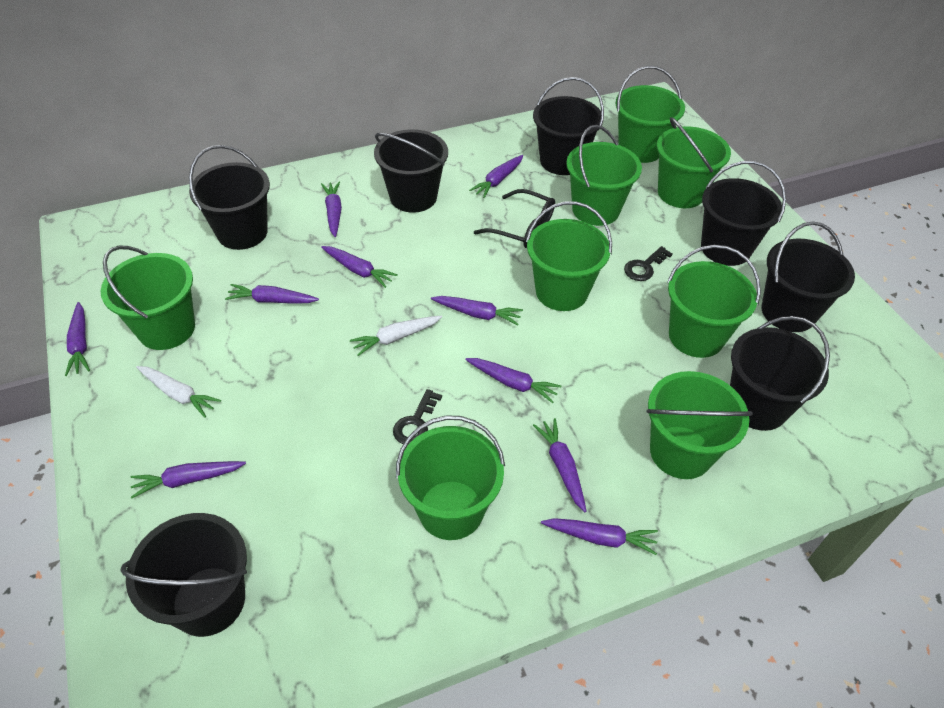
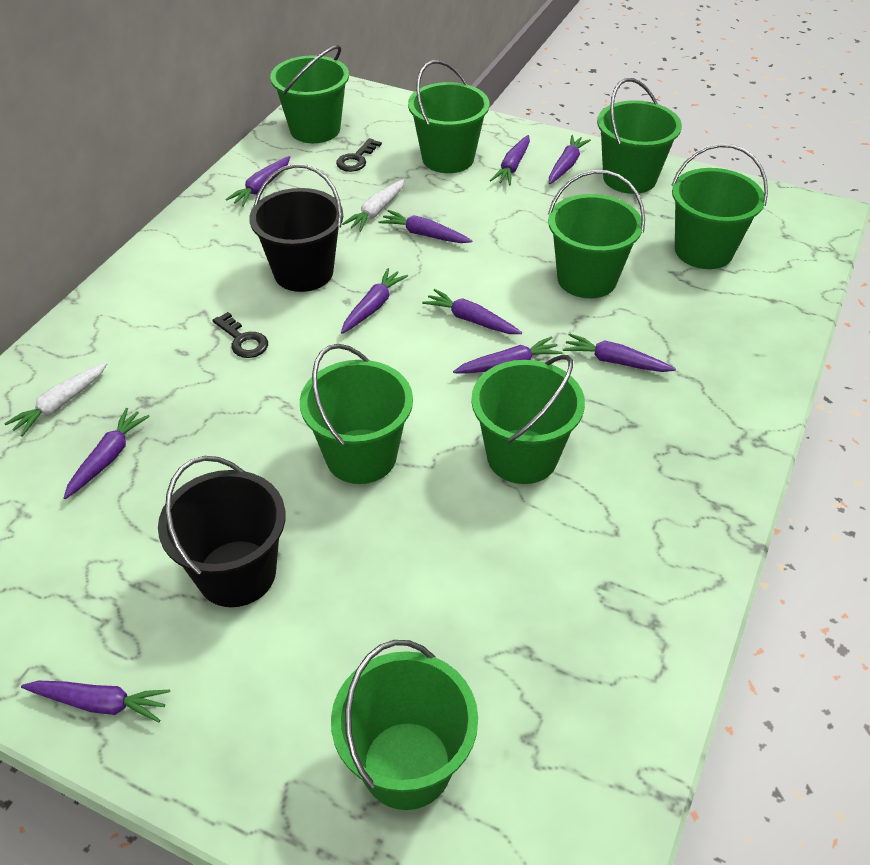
black bucket: 7 -> 2
black glasses: 1 -> 0

